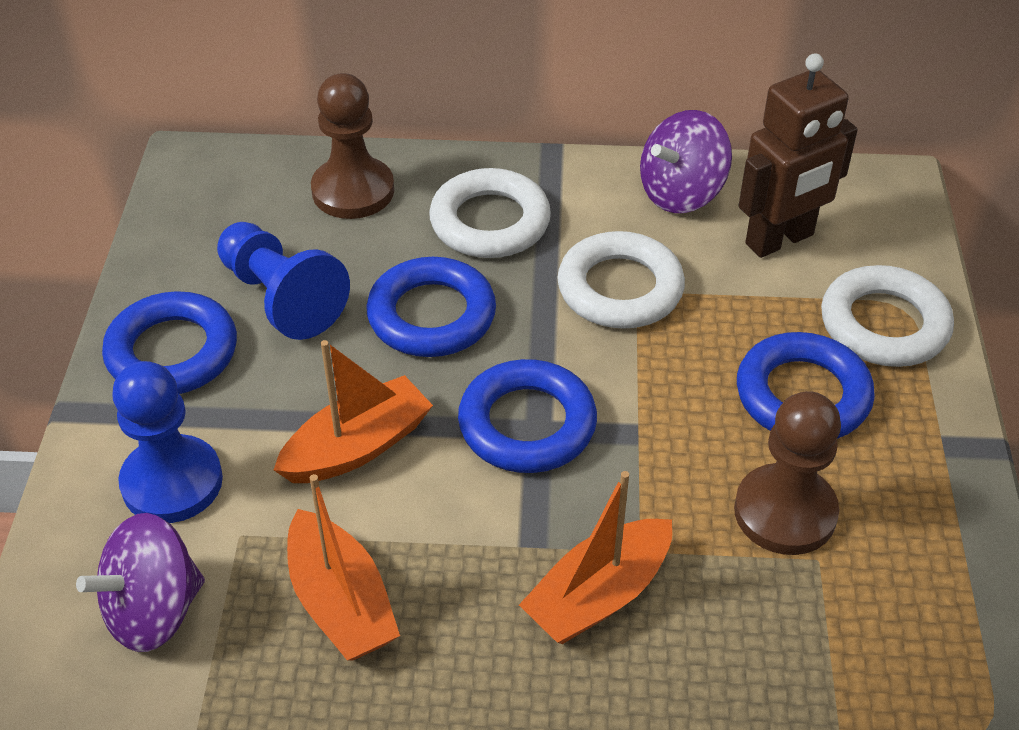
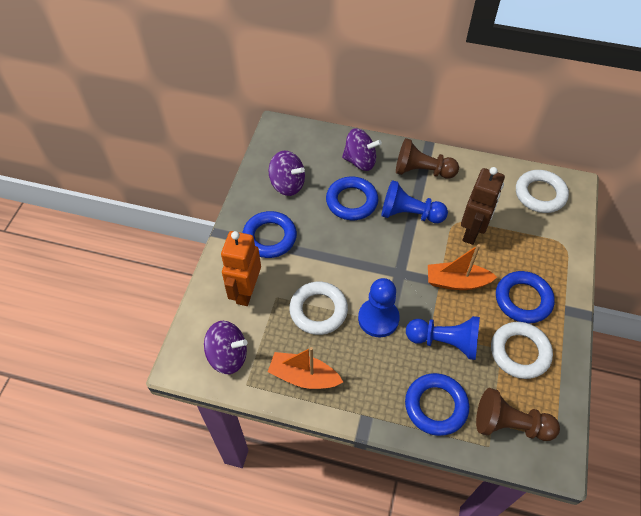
blue pawn: 2 -> 3
orange boat: 3 -> 2
orange robot: 0 -> 1
purple spinning top: 2 -> 3

